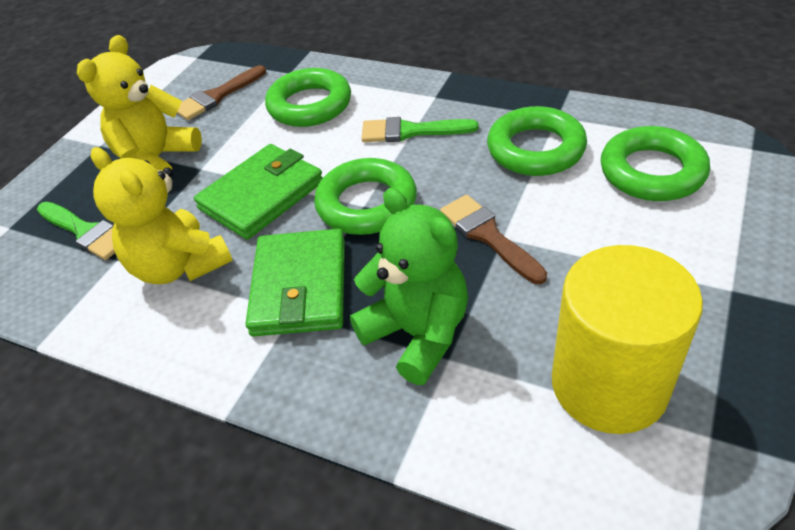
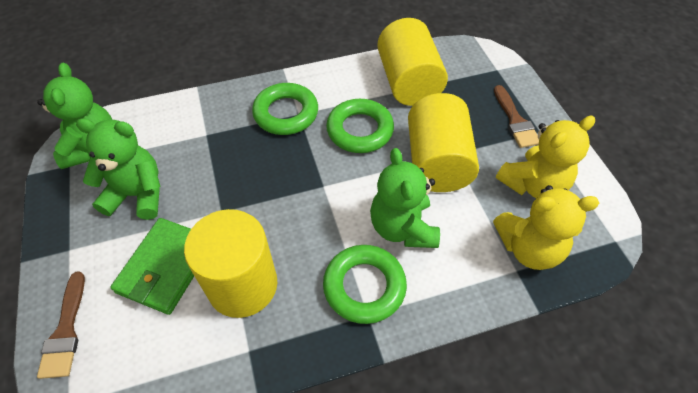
green brush: 2 -> 0
green ring: 4 -> 3
green teddy bear: 1 -> 3
green wallet: 2 -> 1
yellow cylinder: 1 -> 3

